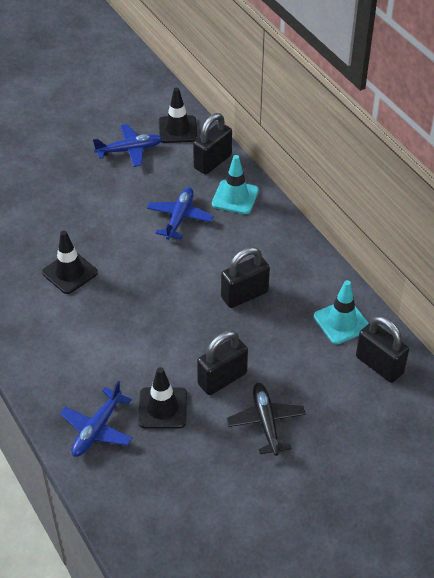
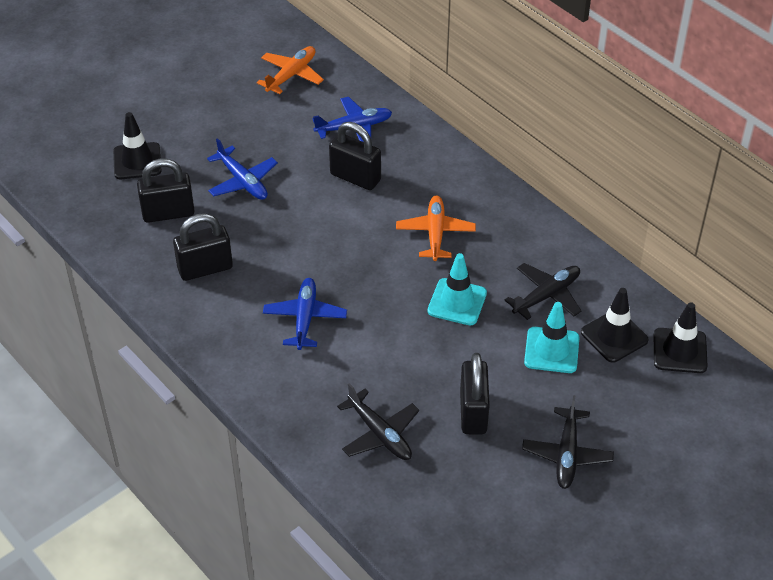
black plane: 1 -> 3
orange plane: 0 -> 2

